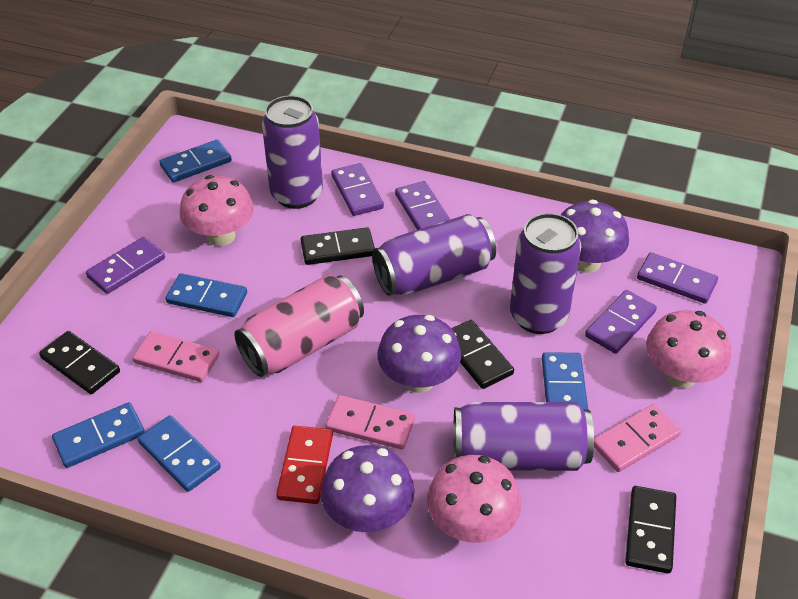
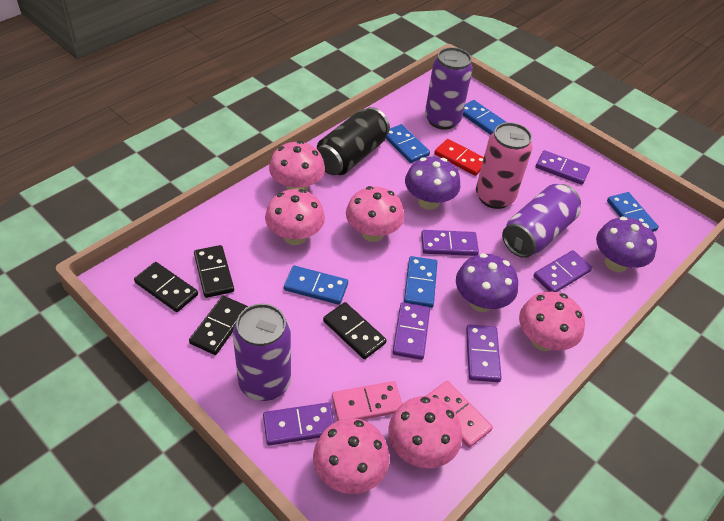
black can: 0 -> 1
pink domino: 3 -> 2
pink mushroom: 3 -> 6
purple can: 4 -> 3
purple domino: 5 -> 6

